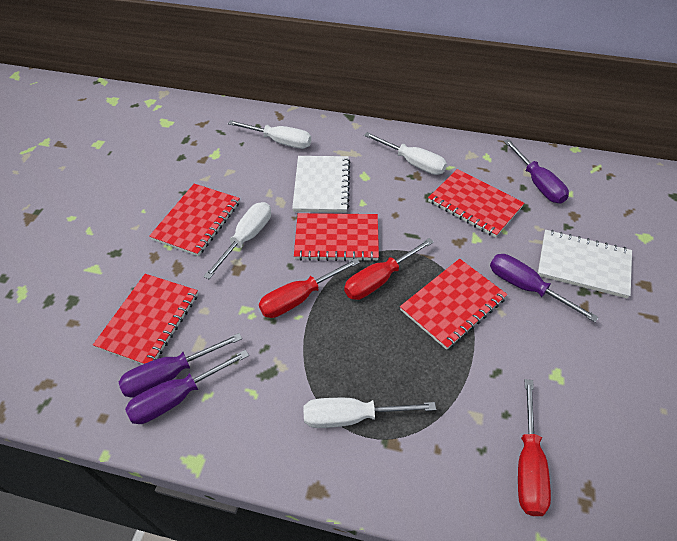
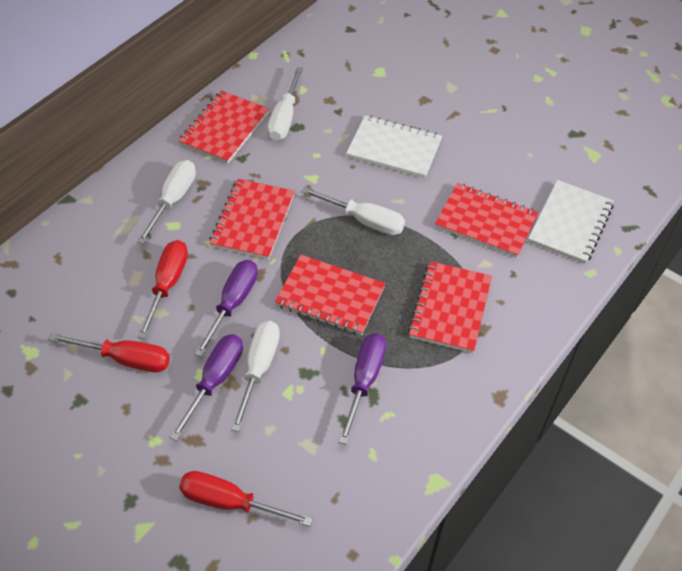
purple screwdriver: 4 -> 3

